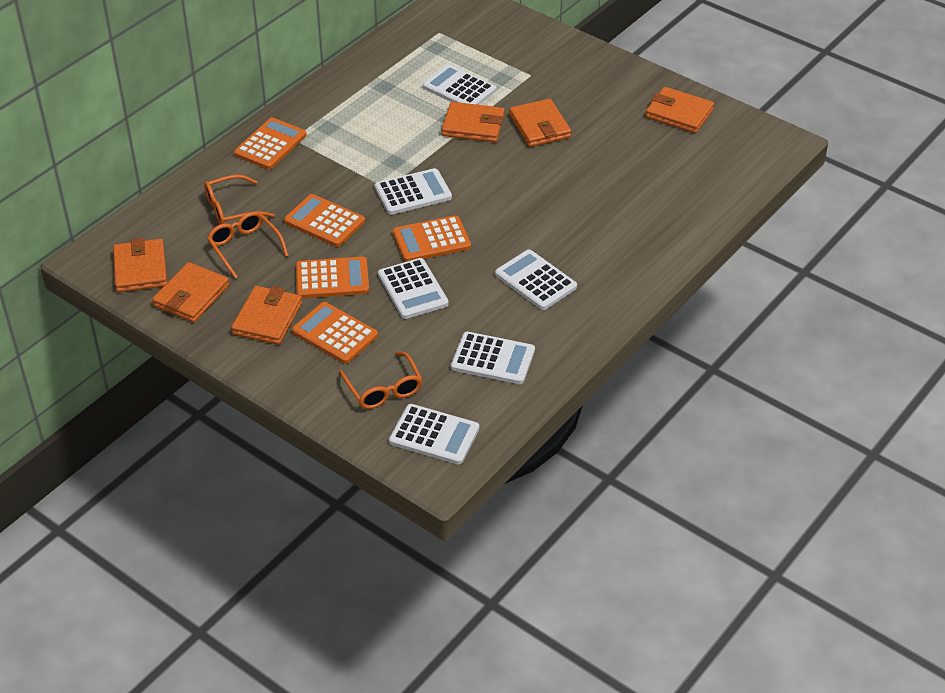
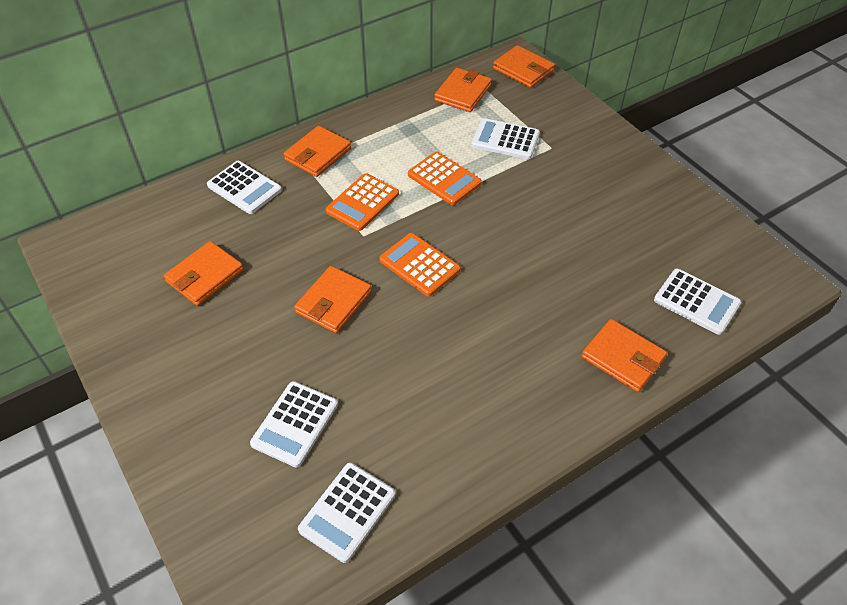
orange calculator: 5 -> 3
orange glasses: 3 -> 0
white calculator: 6 -> 5

